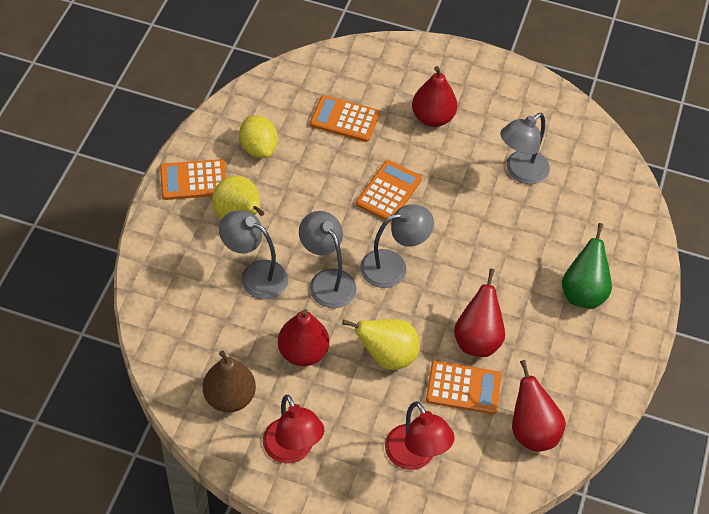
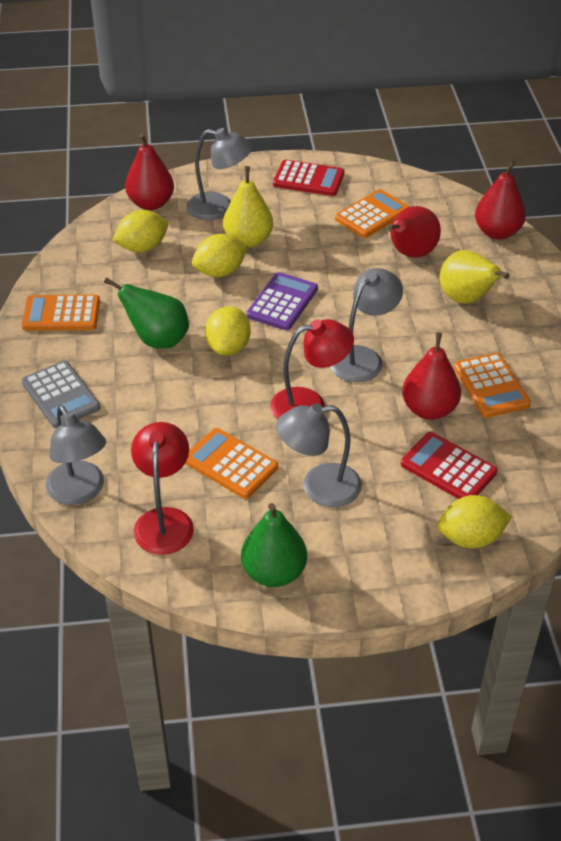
brown pear: 1 -> 0
green pear: 1 -> 2
grey calculator: 0 -> 1
purple calculator: 0 -> 1
red calculator: 0 -> 2
yellow lemon: 1 -> 4

